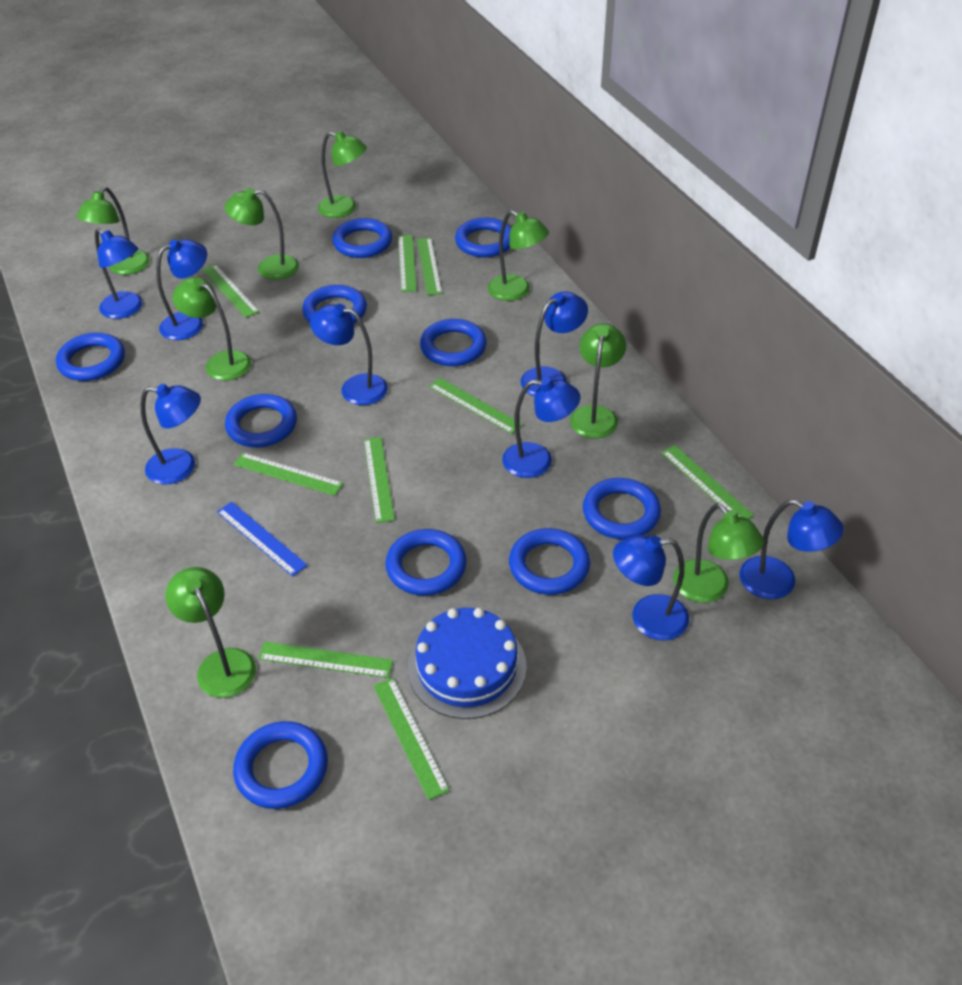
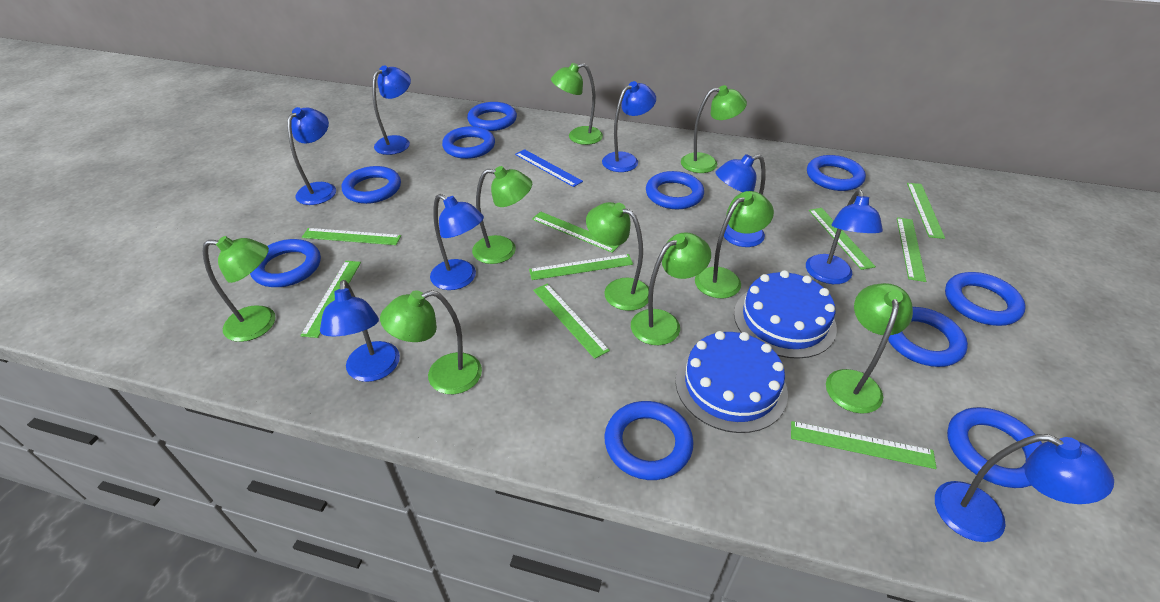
blue cake: 1 -> 2
green lamp: 8 -> 9

